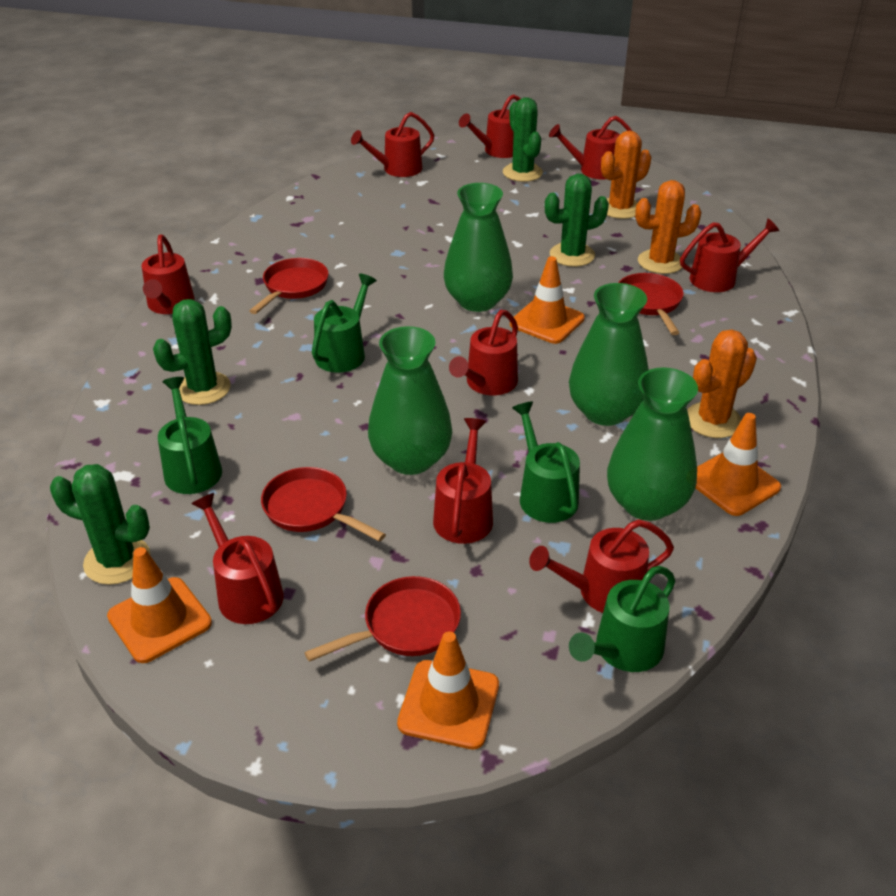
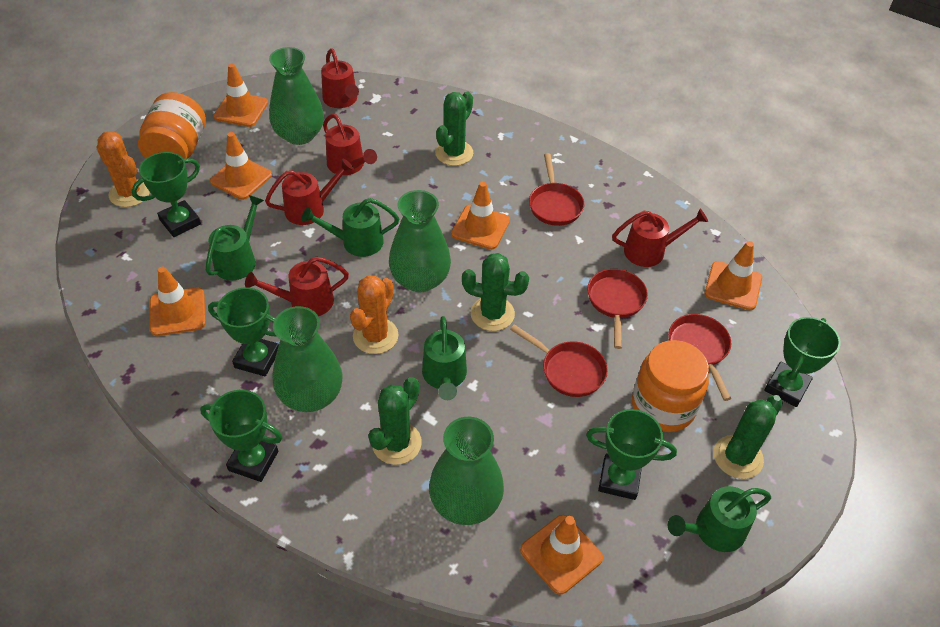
green trophy: 0 -> 5
orange cactus: 3 -> 2
orange jar: 0 -> 2
orange traffic cone: 4 -> 6
red watering can: 9 -> 5

